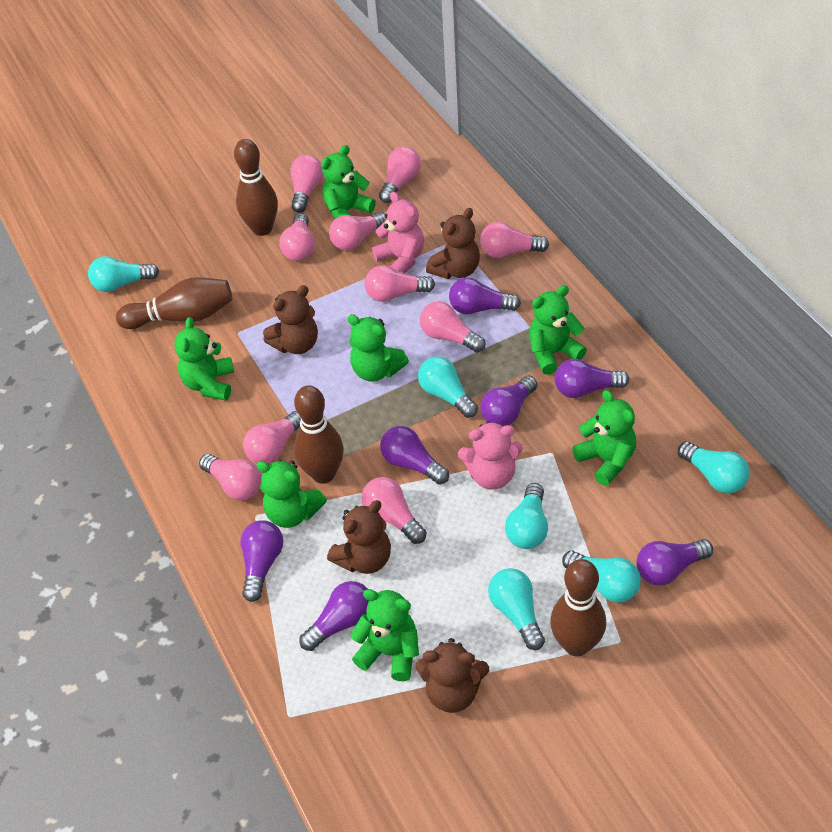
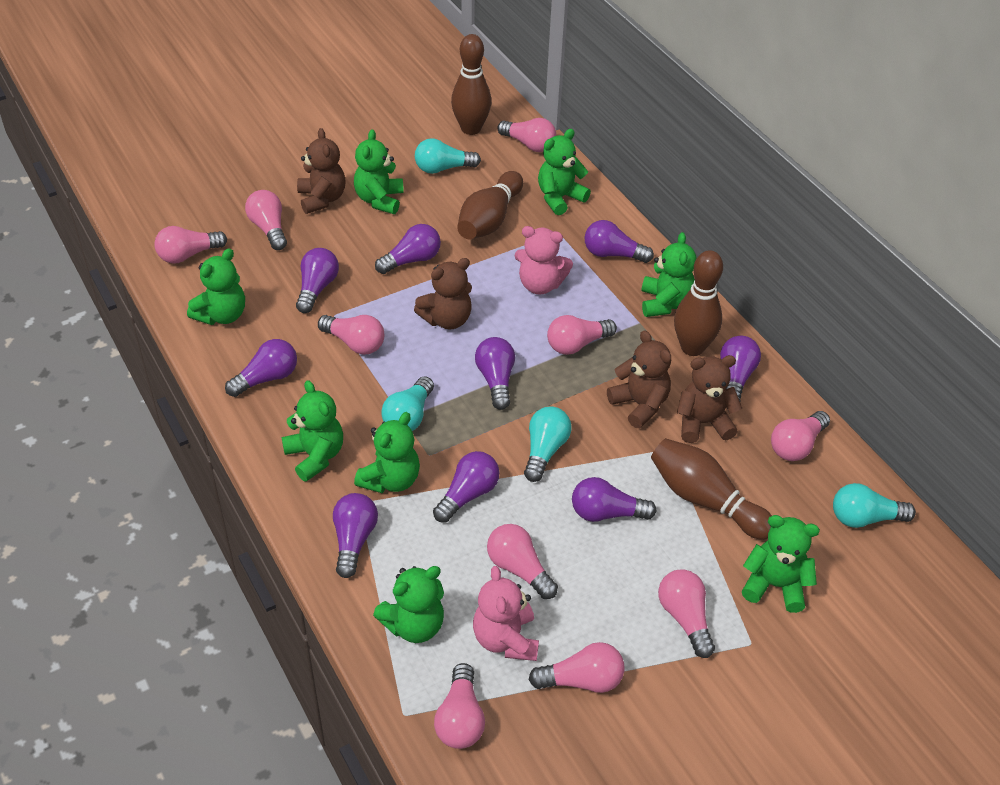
green teddy bear: 7 -> 8
purple light bulb: 7 -> 9
turquoise light bulb: 6 -> 4

